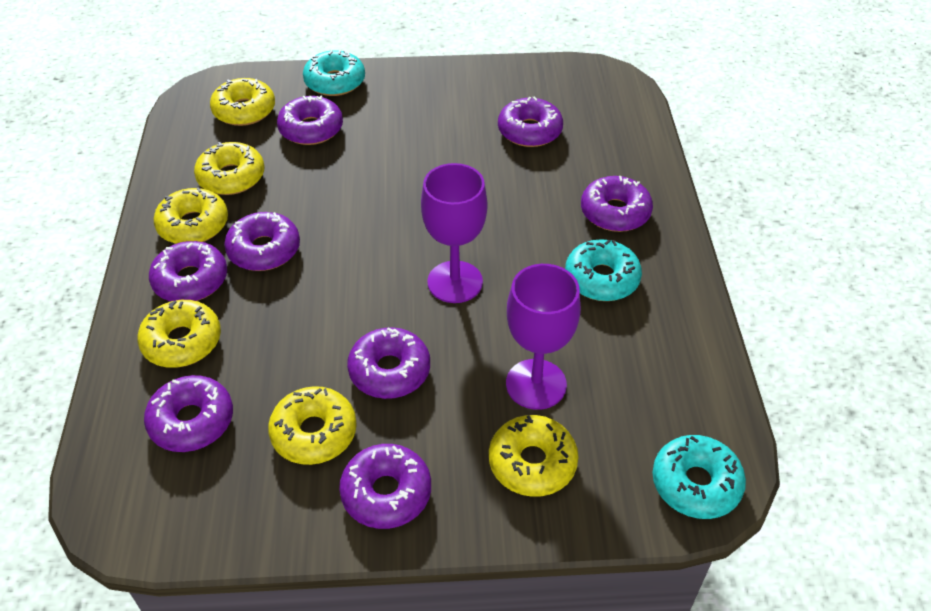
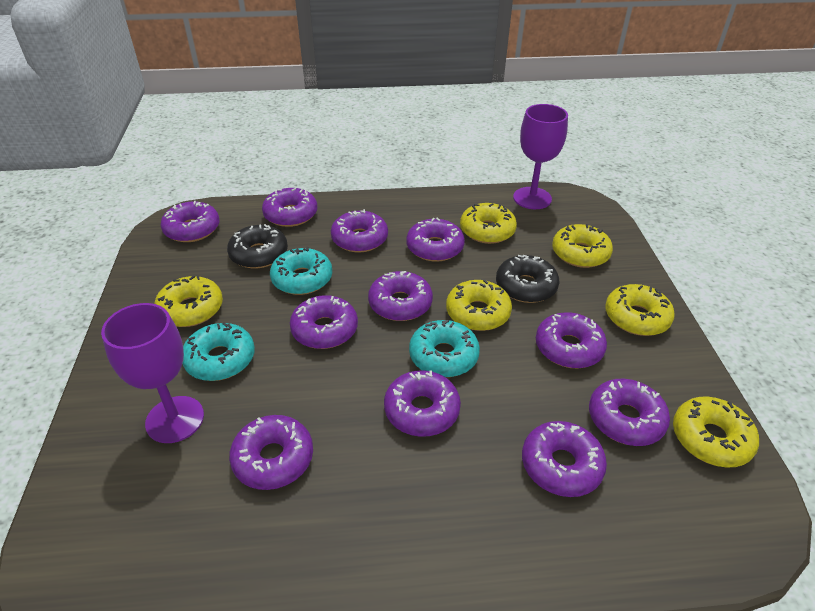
black donut: 0 -> 2
purple donut: 8 -> 11

